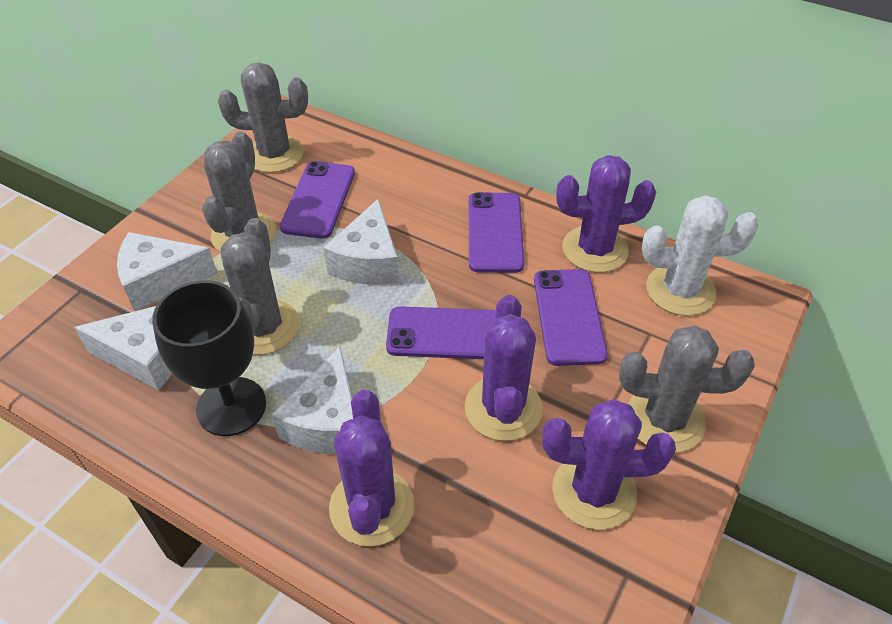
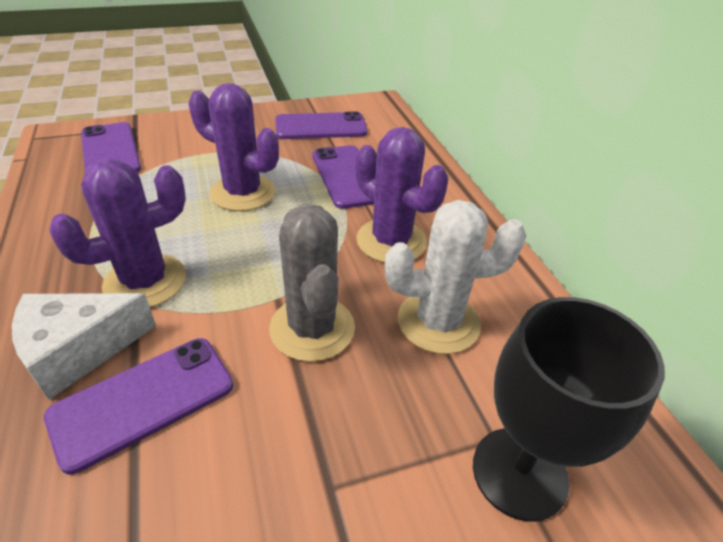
grey cactus: 4 -> 1
purple cactus: 4 -> 3
white cheese: 4 -> 1

